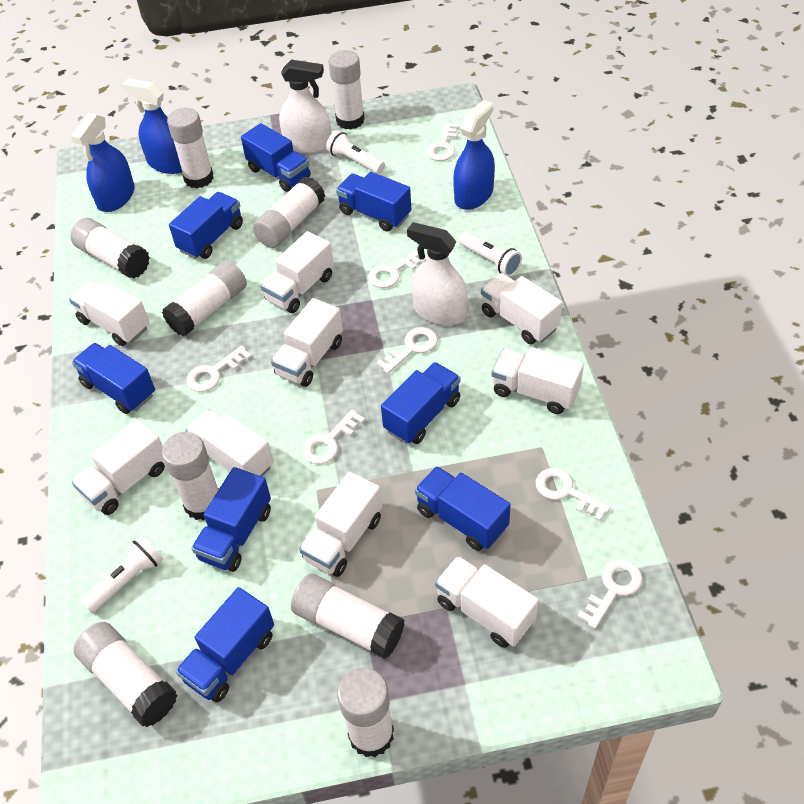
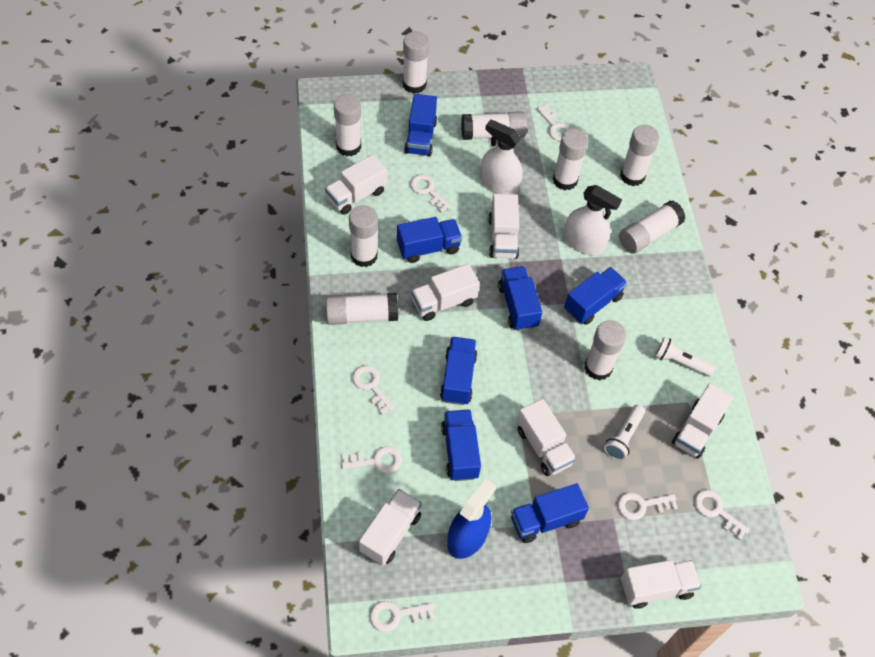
blue spray bottle: 3 -> 1
blue truck: 8 -> 7
white flashlight: 3 -> 2
white truck: 9 -> 7

